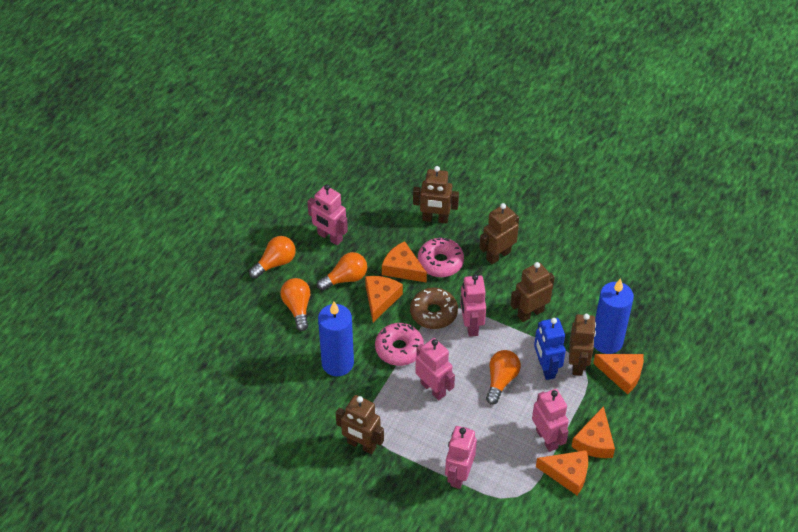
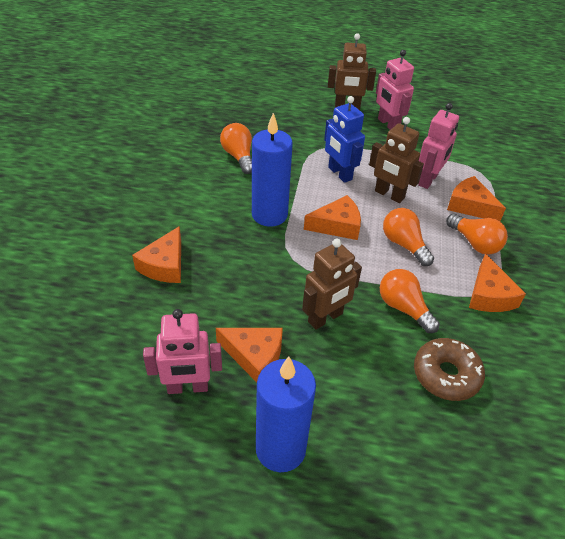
brown robot: 5 -> 3
pink donut: 2 -> 0
pink robot: 5 -> 3

